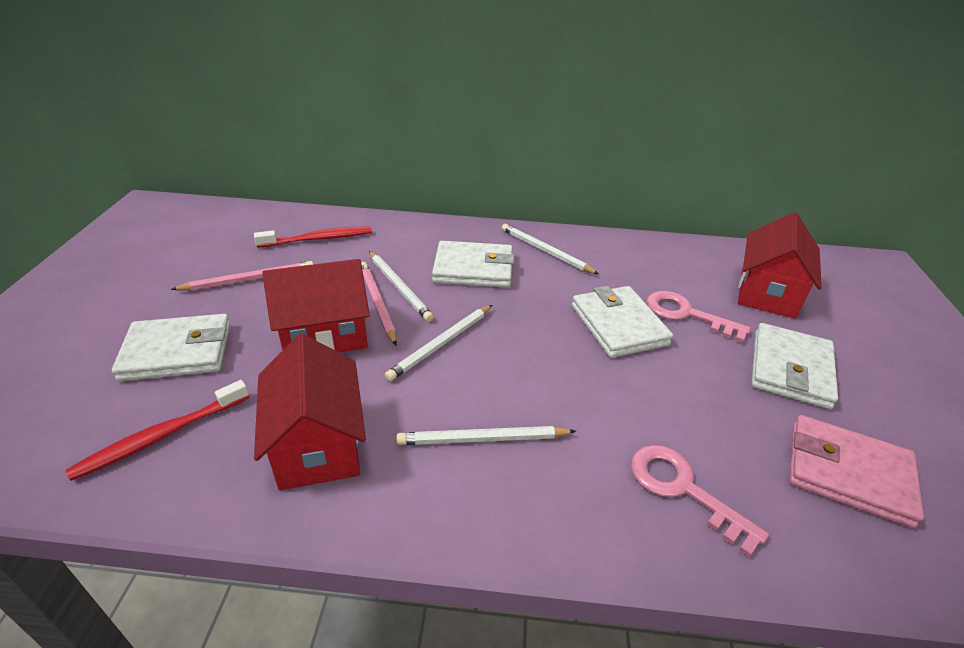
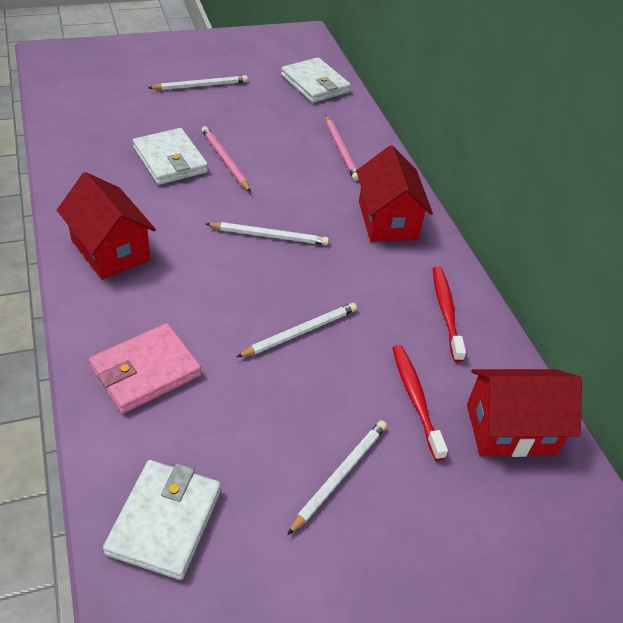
pink key: 2 -> 0
white wallet: 4 -> 3

